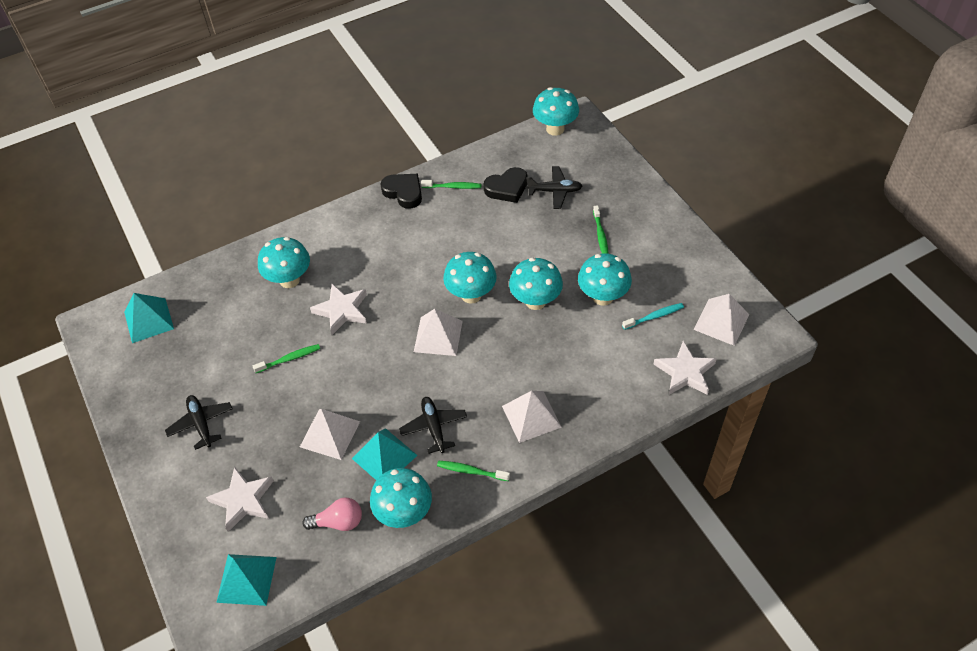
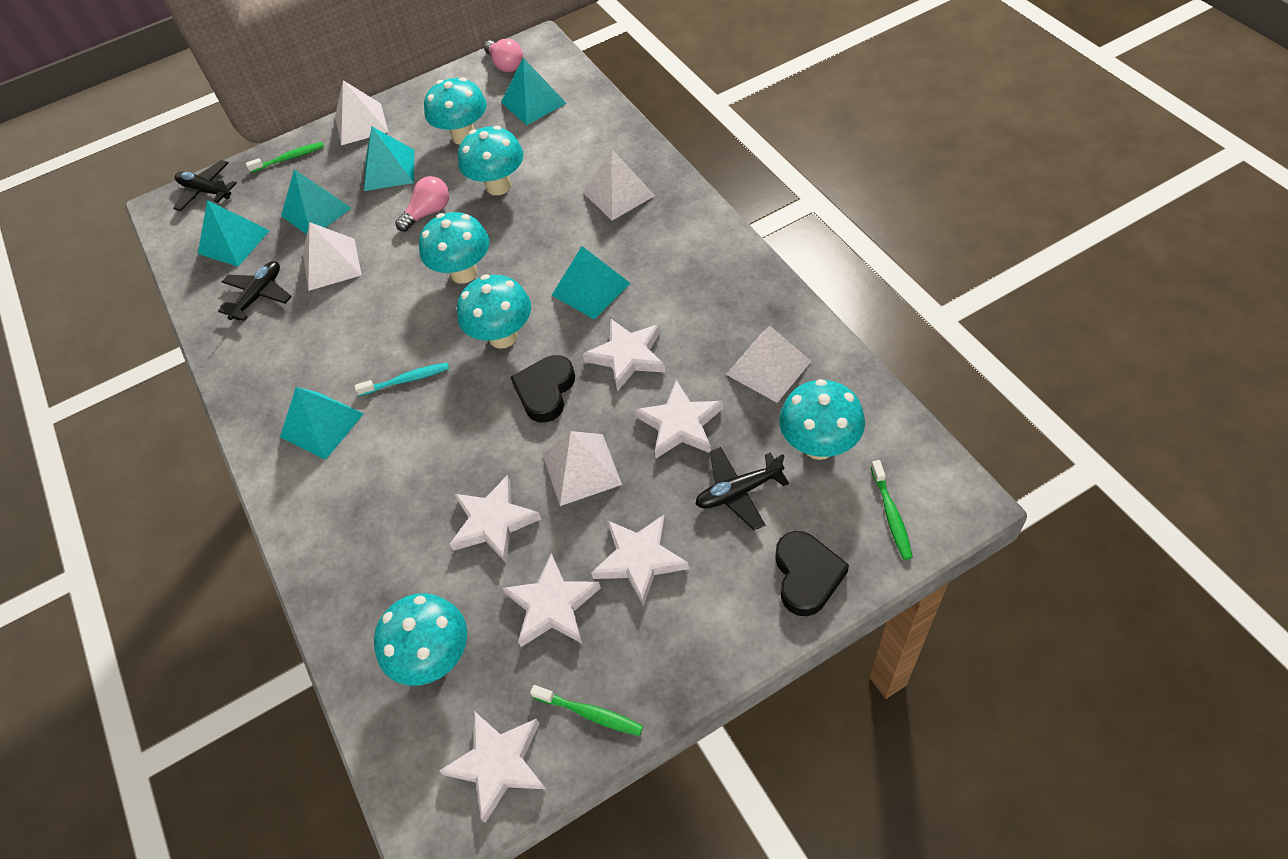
green toothbrush: 4 -> 3
pink light bulb: 1 -> 2
turquoise pyramid: 3 -> 6
white pyramid: 4 -> 5
white star: 3 -> 6

